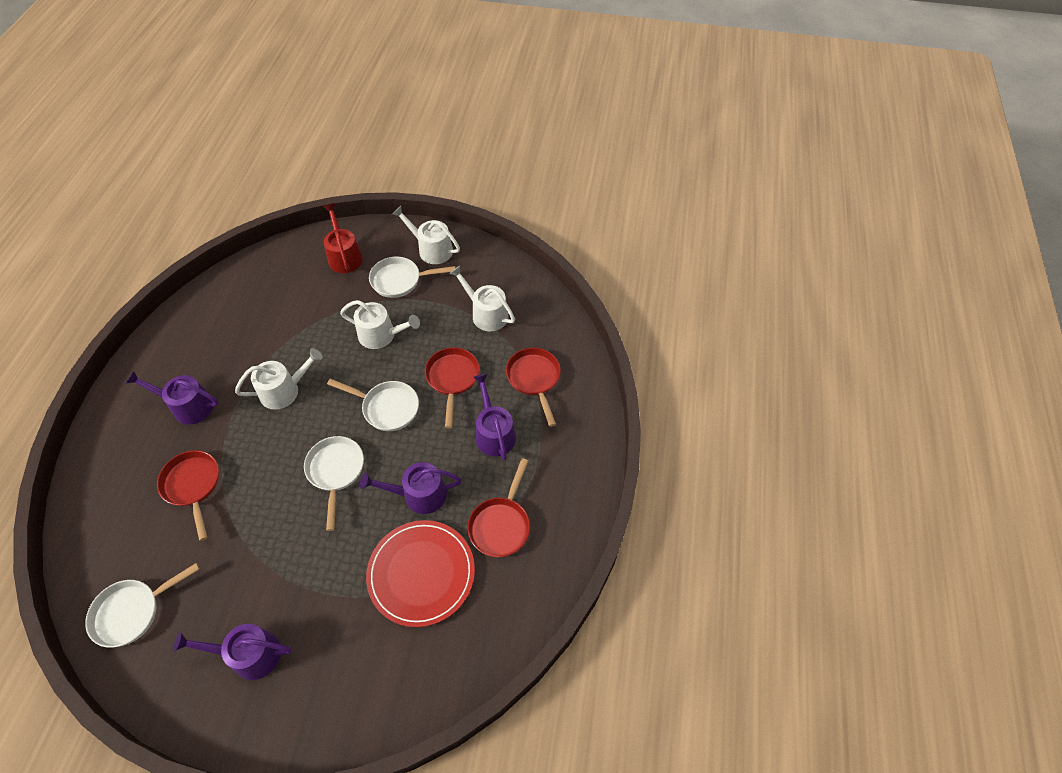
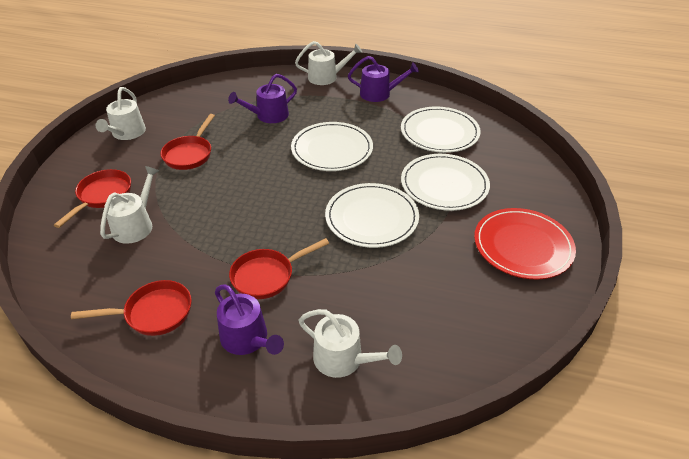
purple watering can: 4 -> 3
red watering can: 1 -> 0
white pan: 4 -> 0
white plate: 0 -> 4

